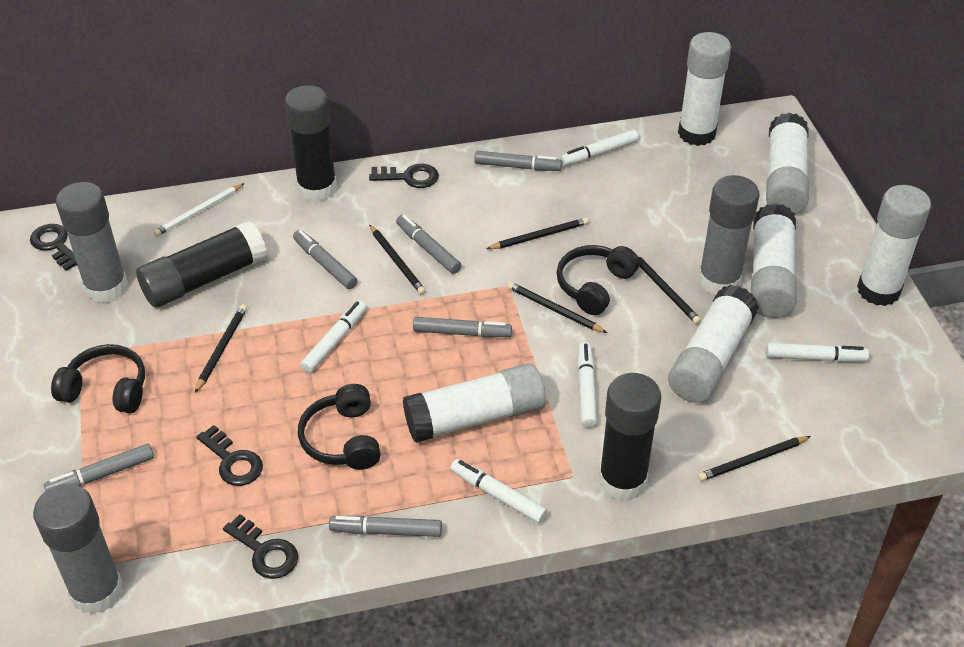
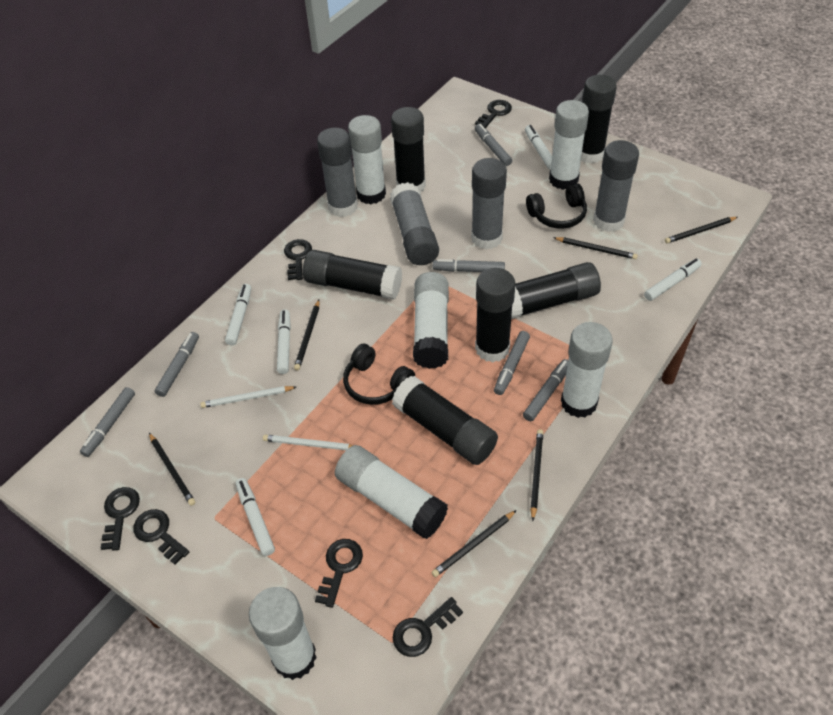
black glue stick: 3 -> 6
black headphones: 3 -> 2
black key: 4 -> 6
grey glue stick: 3 -> 4
white pencil: 1 -> 2

